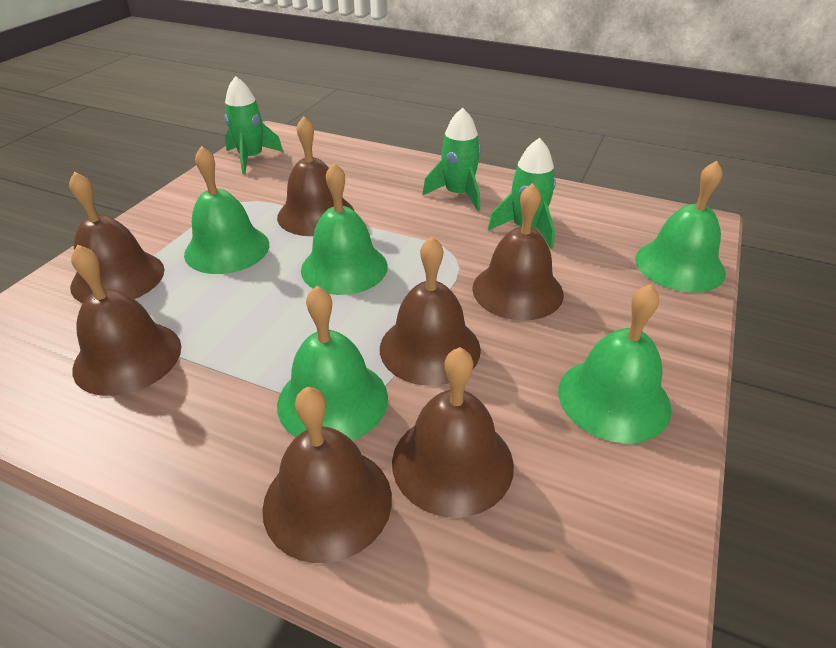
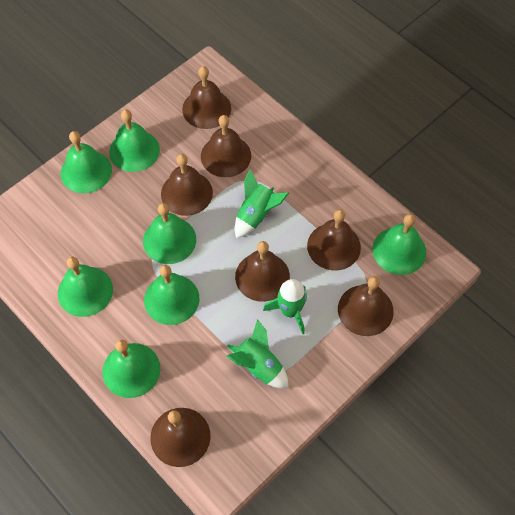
green bell: 5 -> 7

